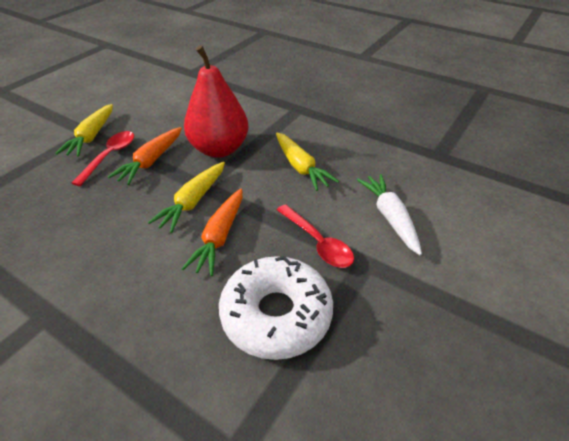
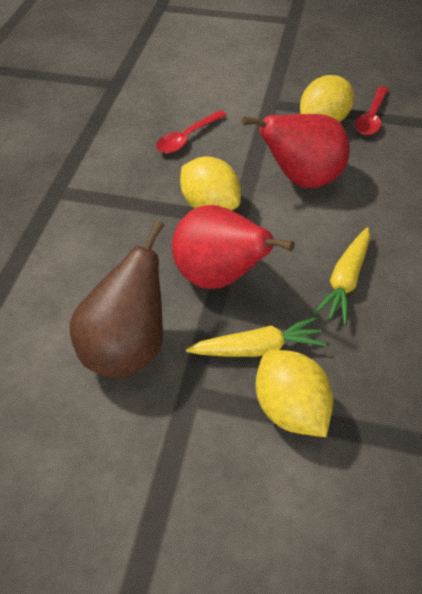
brown pear: 0 -> 1
orange carrot: 2 -> 0
red pear: 1 -> 2
white carrot: 1 -> 0
white donut: 1 -> 0
yellow carrot: 3 -> 2
yellow lemon: 0 -> 3

